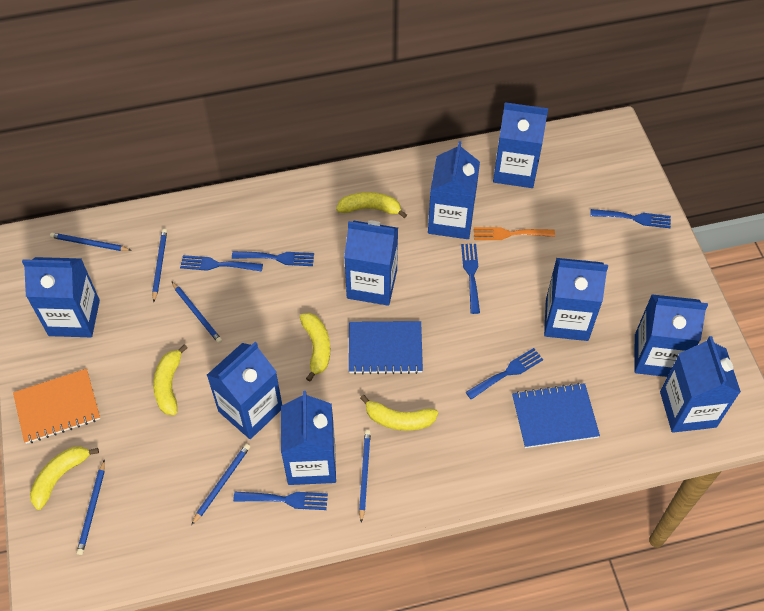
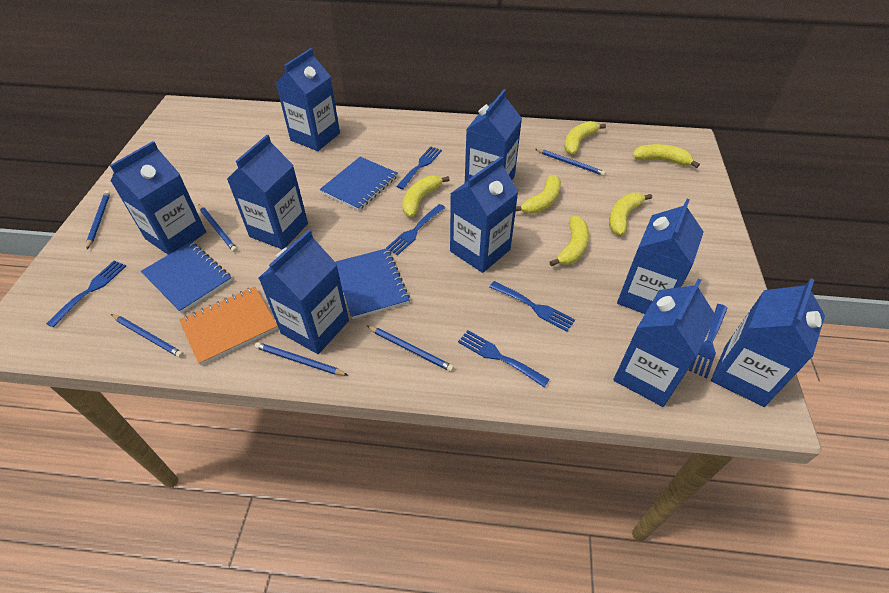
blue notebook: 2 -> 3
orange fork: 1 -> 0
yellow banana: 5 -> 6

